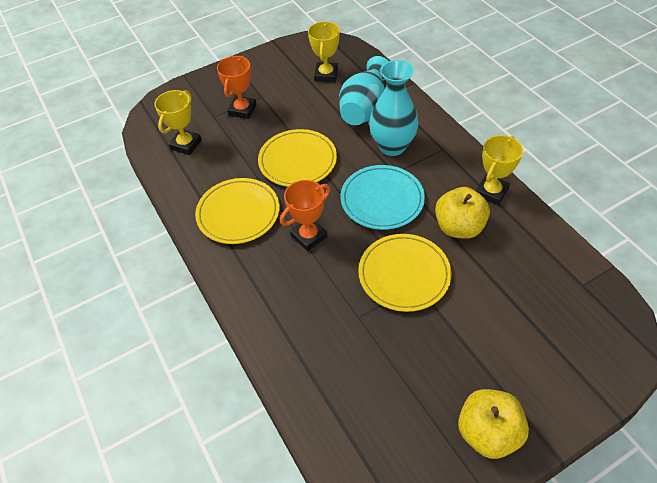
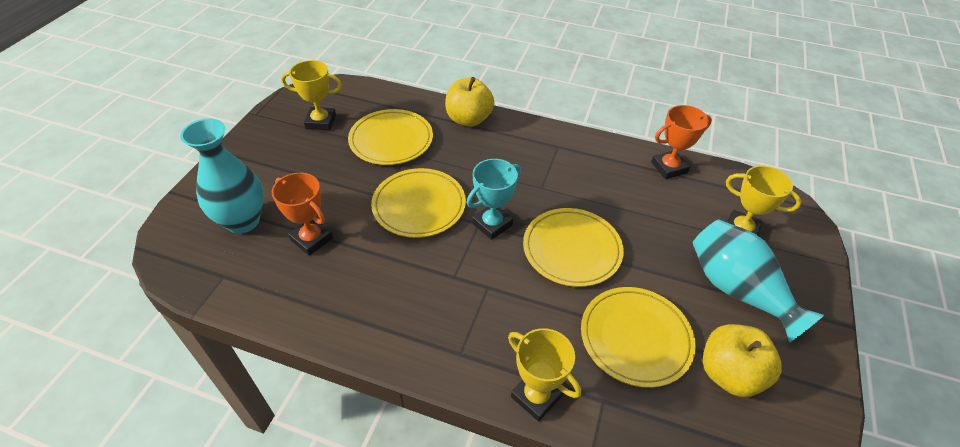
turquoise plate: 1 -> 0
turquoise trophy: 0 -> 1
yellow plate: 3 -> 4

